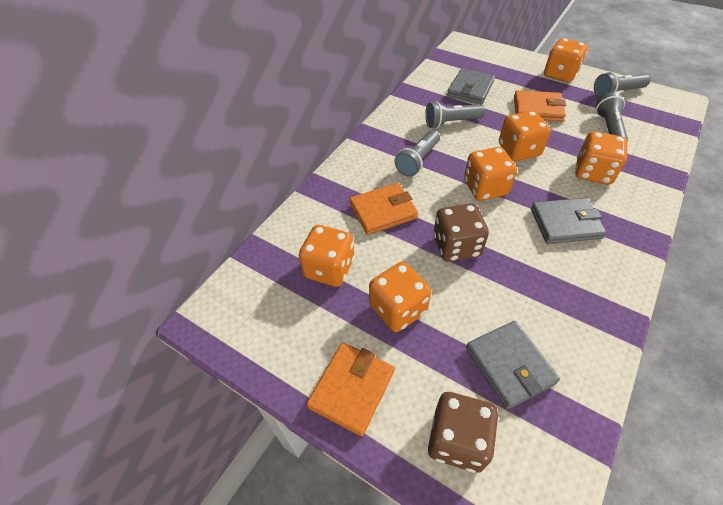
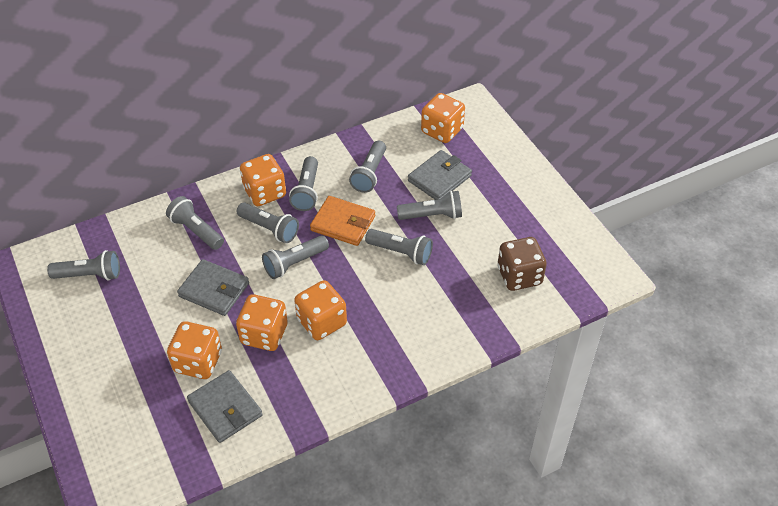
brown dice: 2 -> 1
grey flashlight: 4 -> 8
orange dice: 6 -> 5
orange wallet: 3 -> 1

